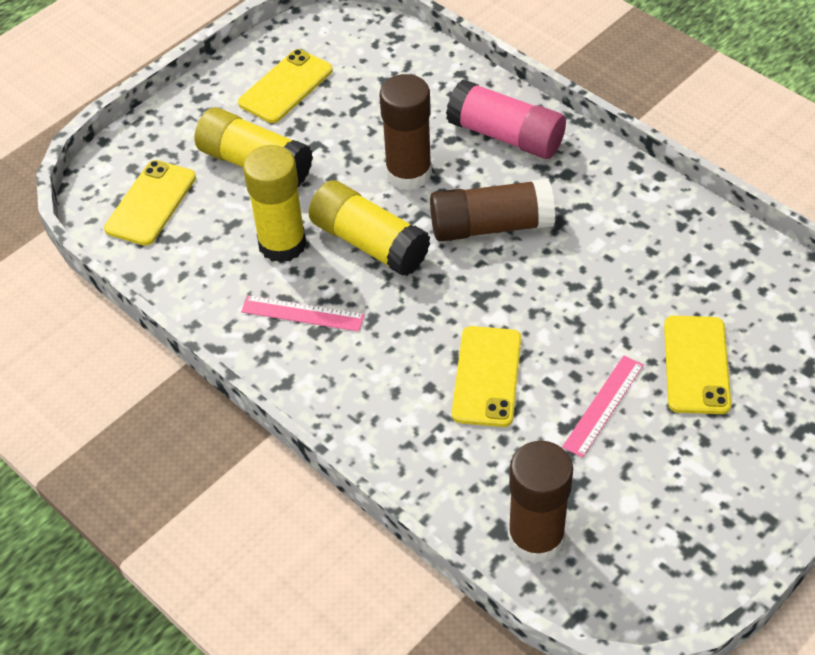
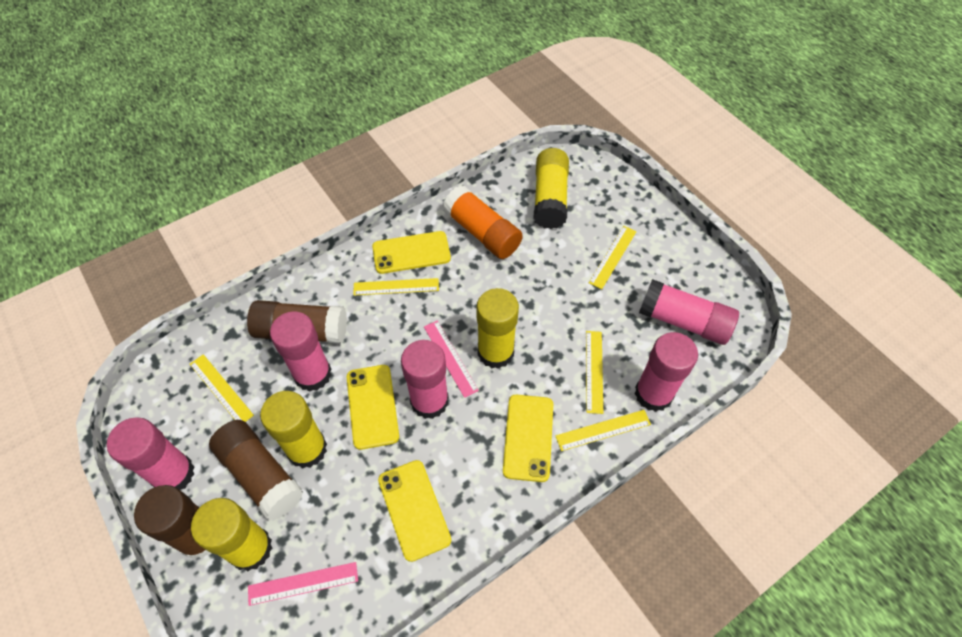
orange glue stick: 0 -> 1
pink glue stick: 1 -> 5
yellow glue stick: 3 -> 4
yellow ruler: 0 -> 5

